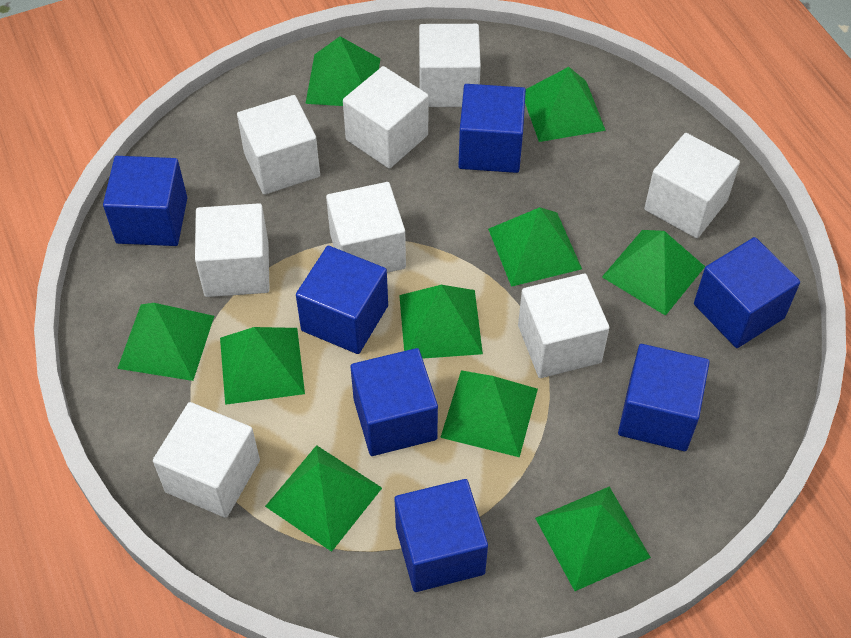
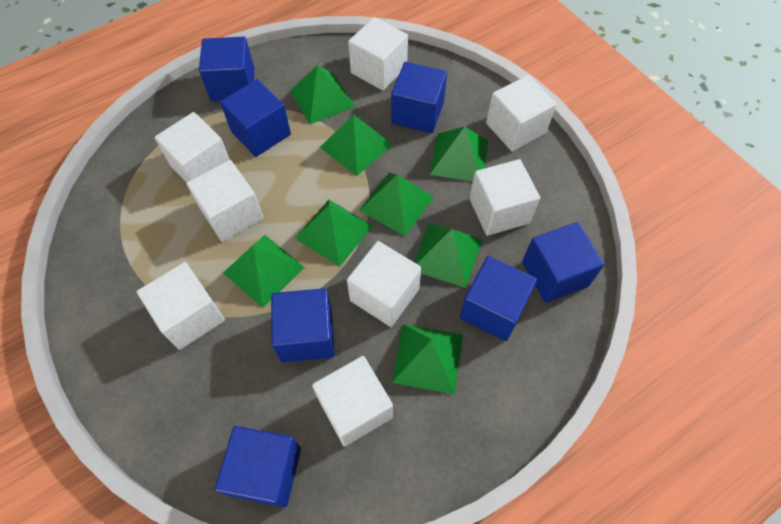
green pyramid: 10 -> 8

